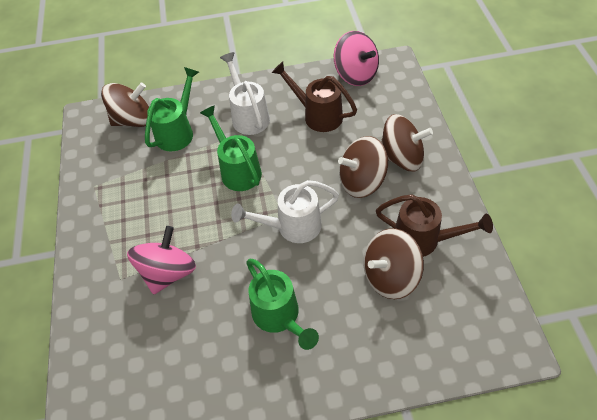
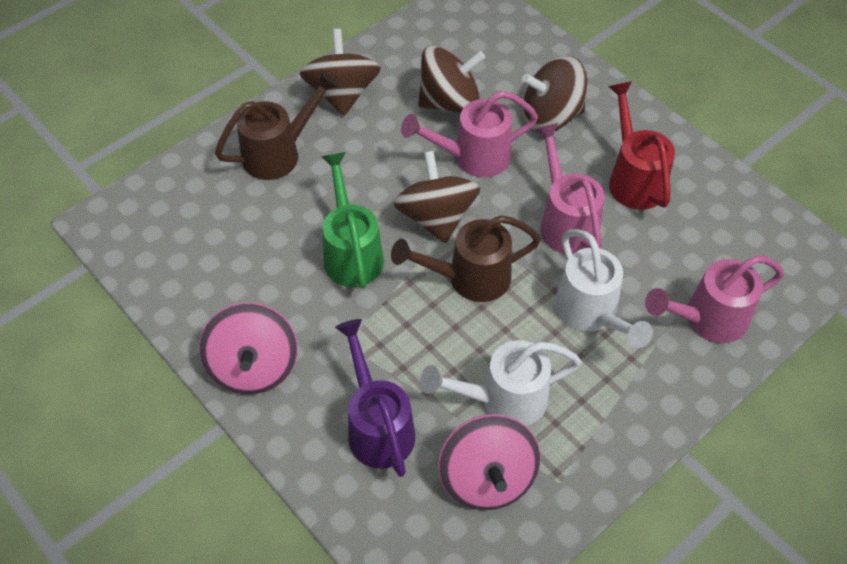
green watering can: 3 -> 1
pink watering can: 0 -> 3
purple watering can: 0 -> 1
red watering can: 0 -> 1

